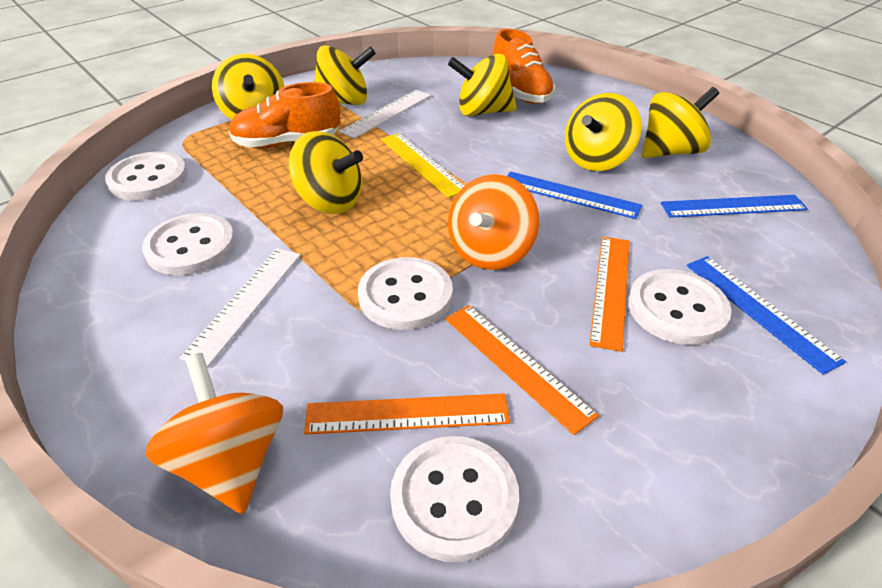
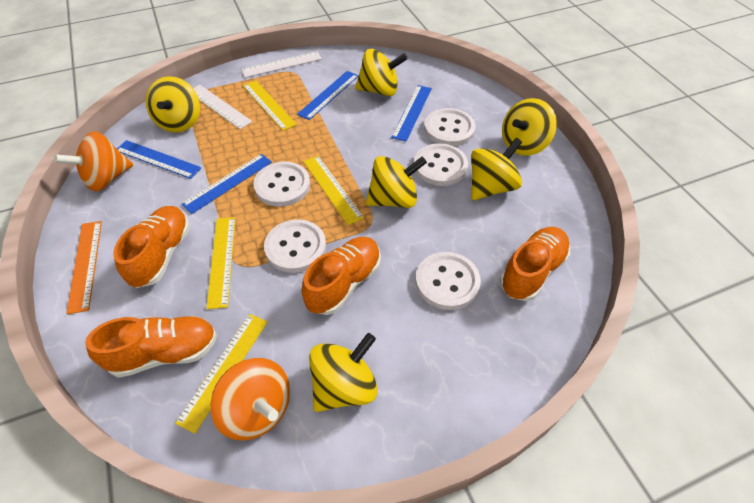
blue ruler: 3 -> 4
orange ruler: 3 -> 1
orange shoe: 2 -> 4
yellow ruler: 1 -> 4

